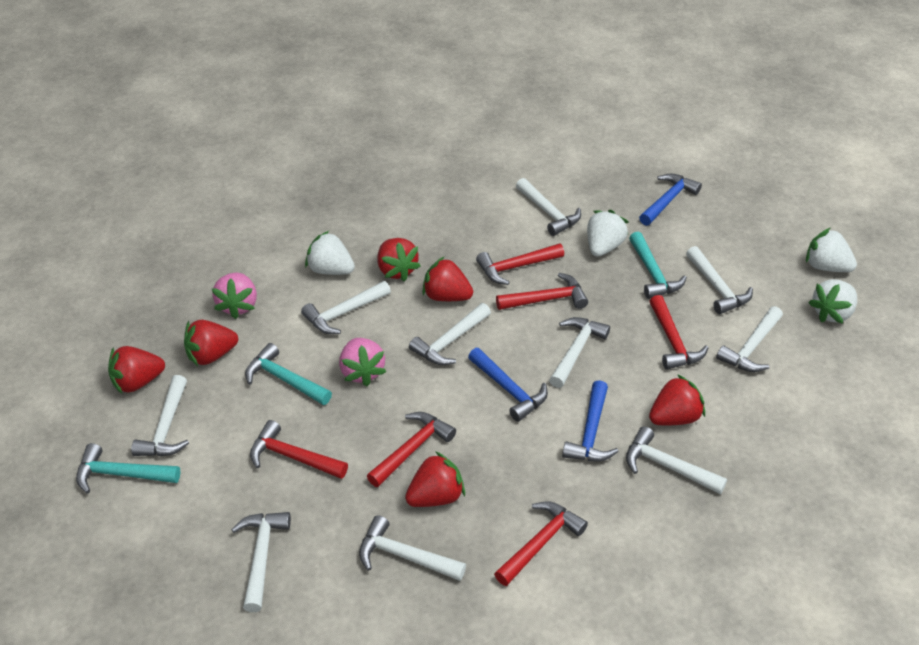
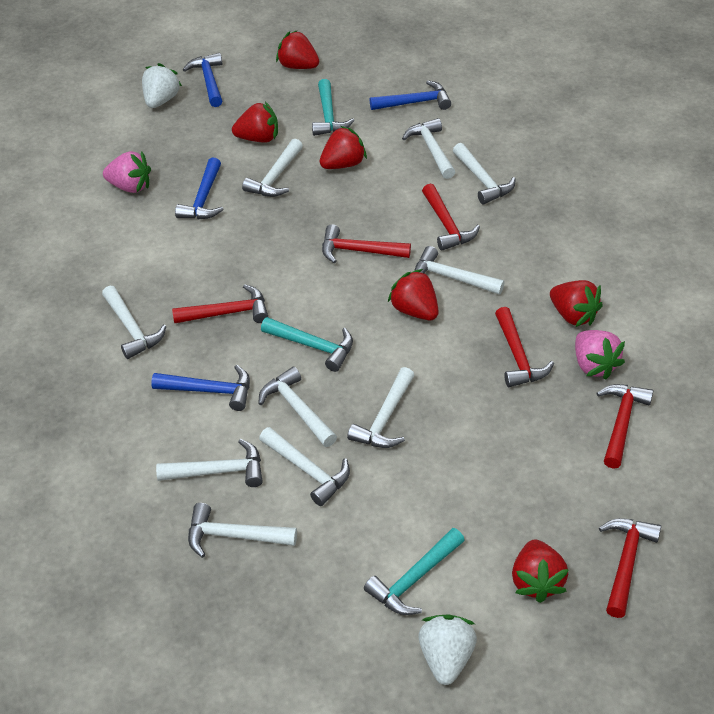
blue hammer: 3 -> 4
white strawberry: 4 -> 2

